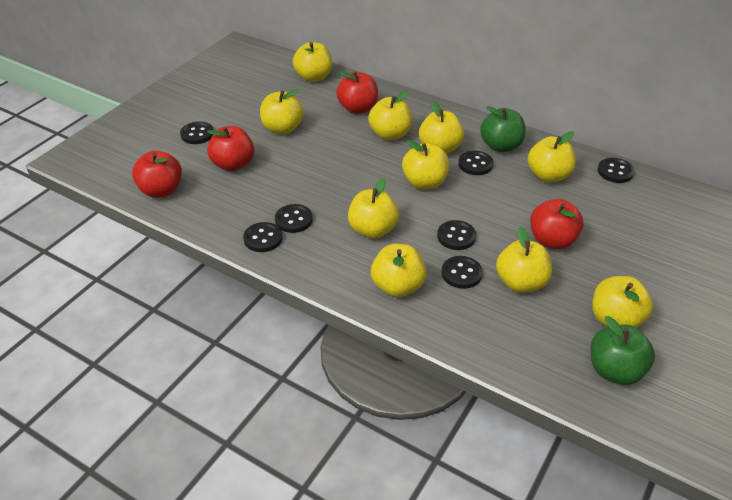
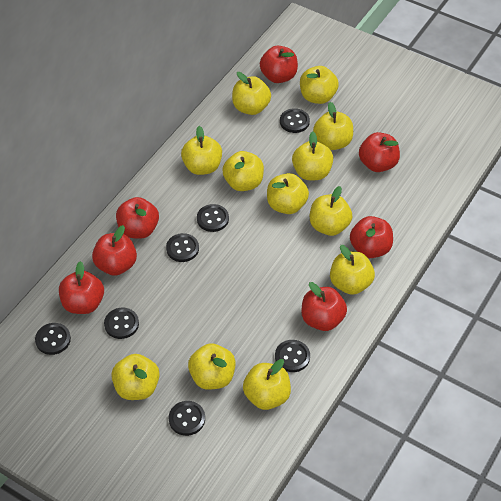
green apple: 2 -> 0
red apple: 4 -> 7
yellow apple: 10 -> 12

